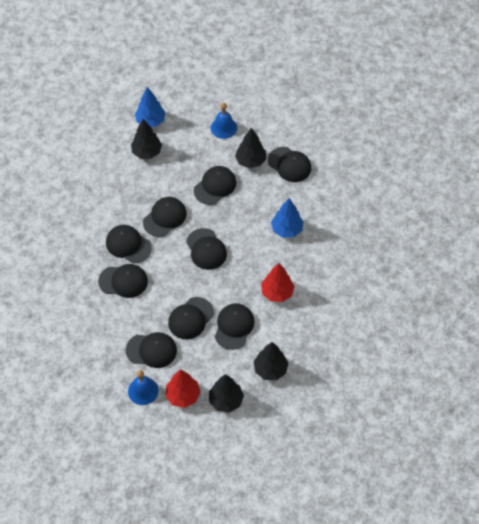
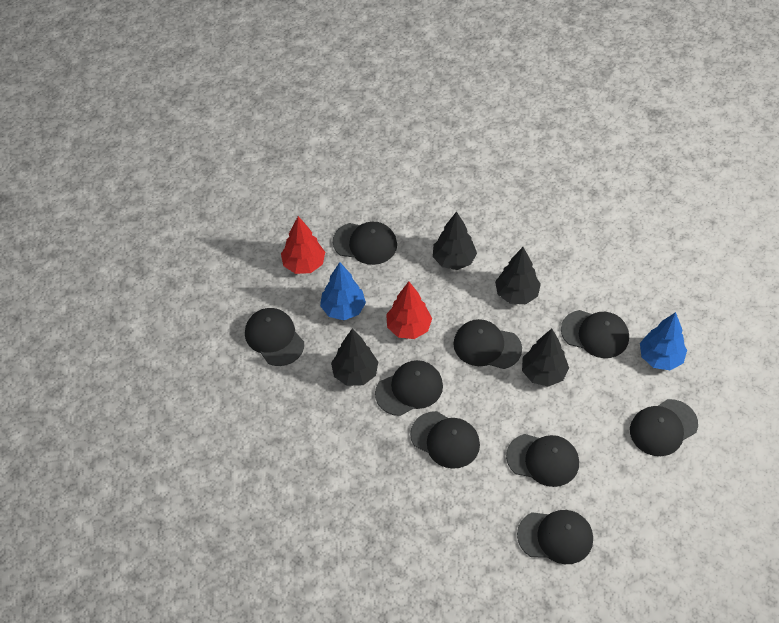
blue bell: 2 -> 0

